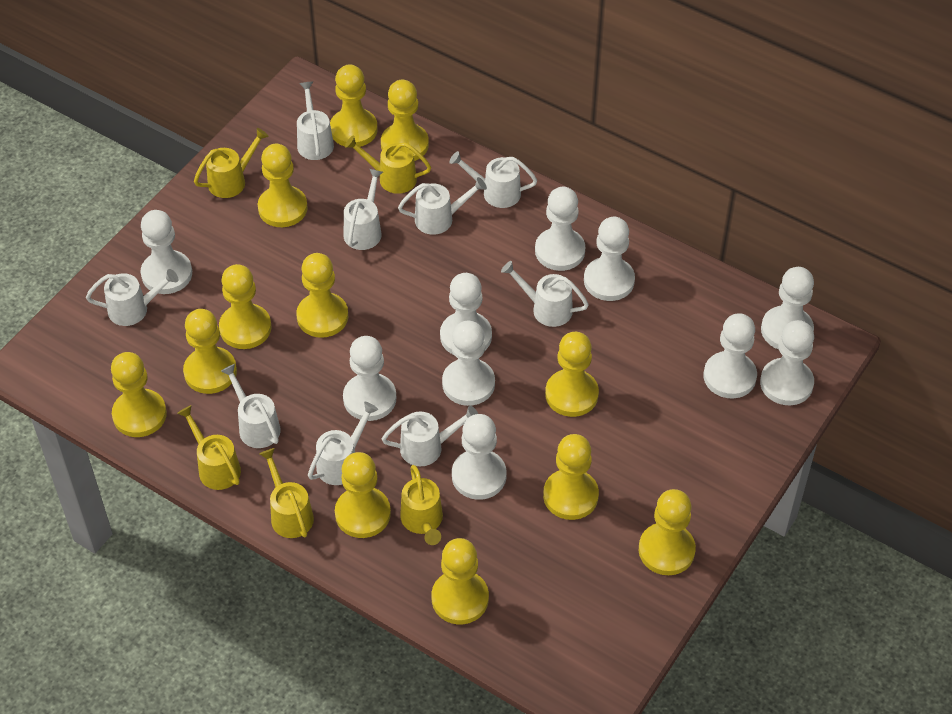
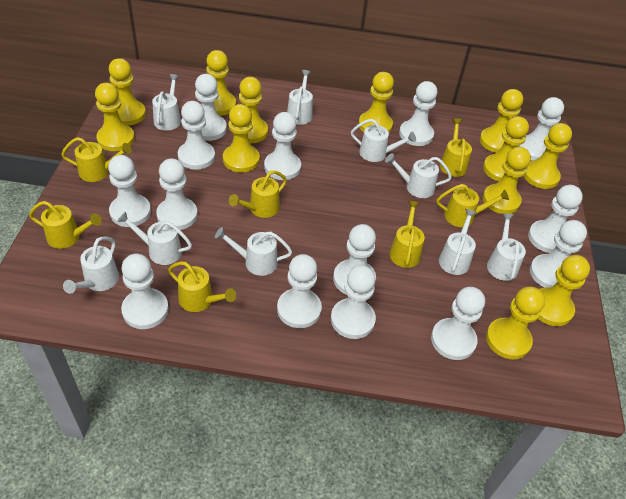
white pawn: 10 -> 14
yellow watering can: 5 -> 7

